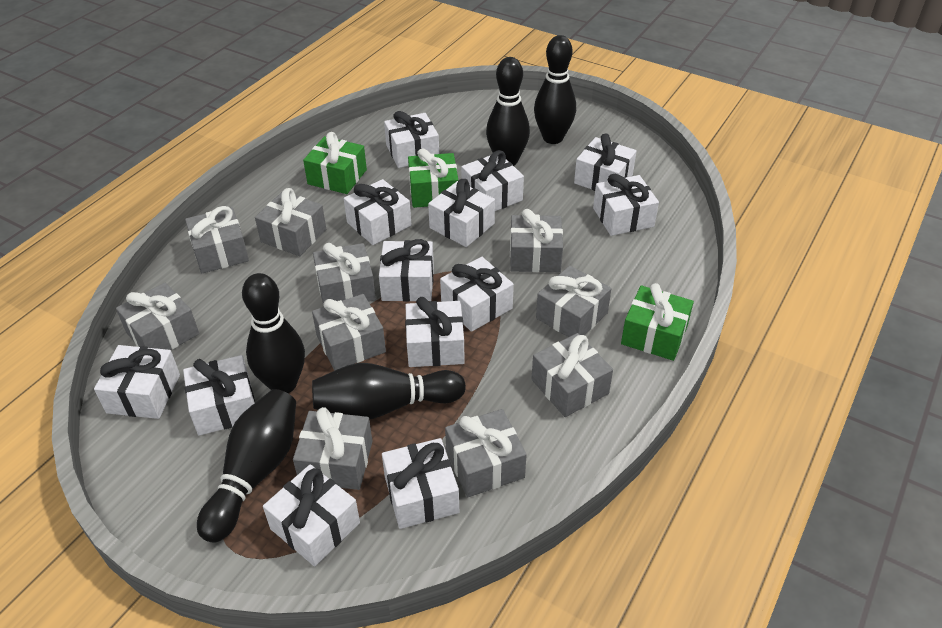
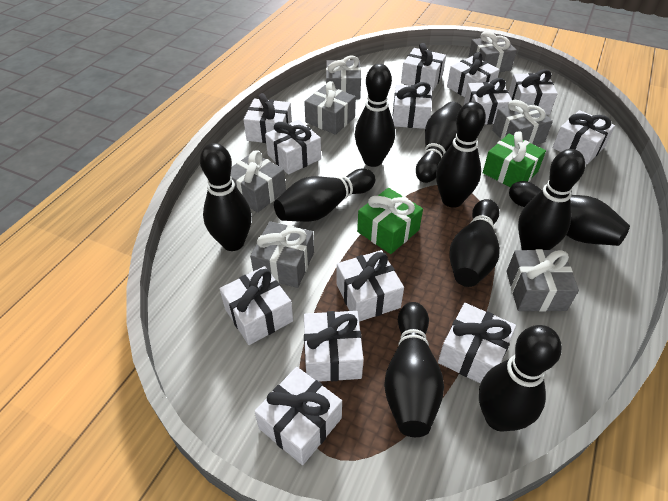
black bowling pin: 5 -> 10
green gift: 3 -> 2
grey gift: 10 -> 7

